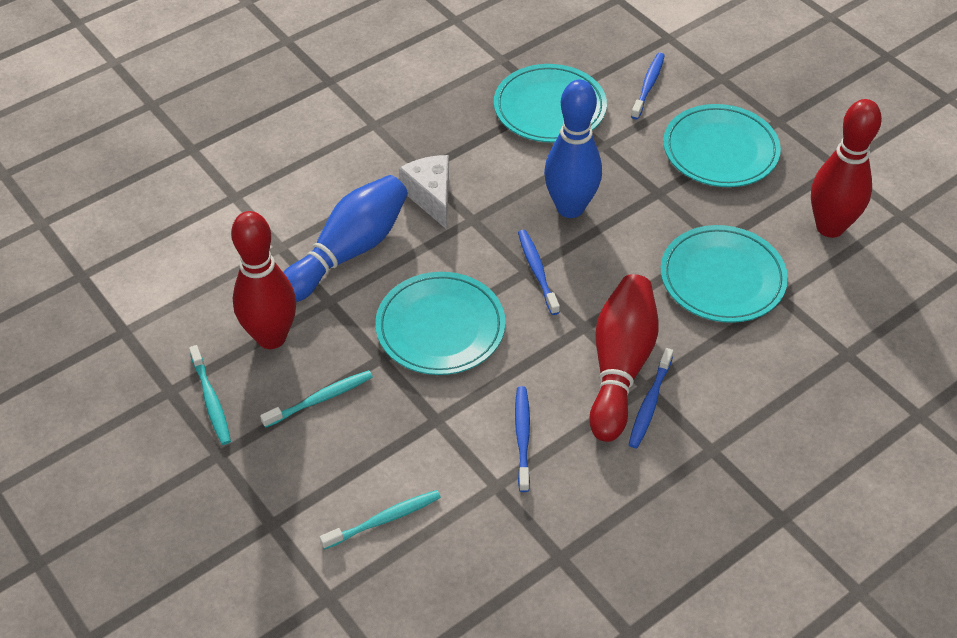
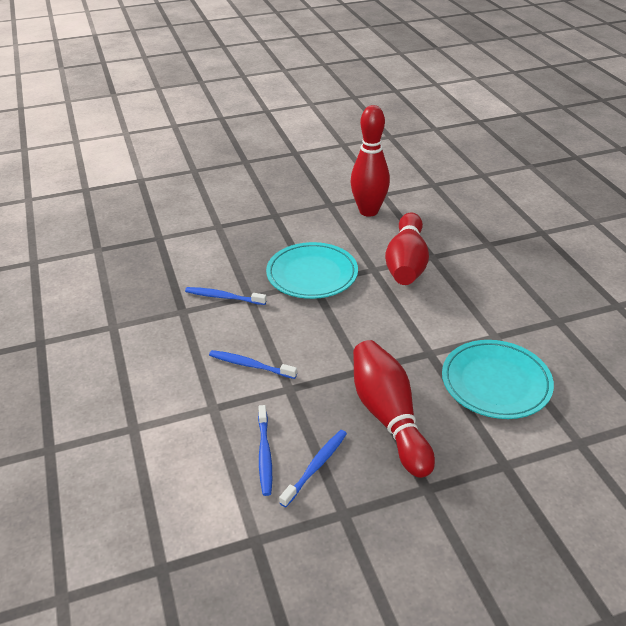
blue bowling pin: 2 -> 0
turquoise plate: 4 -> 2
turquoise toothbrush: 3 -> 0
white cheese: 1 -> 0

